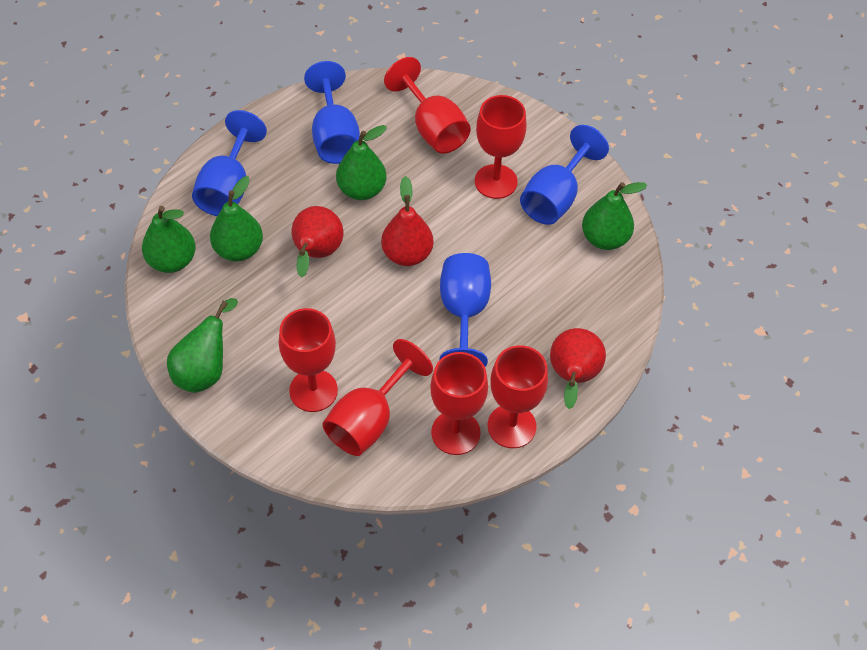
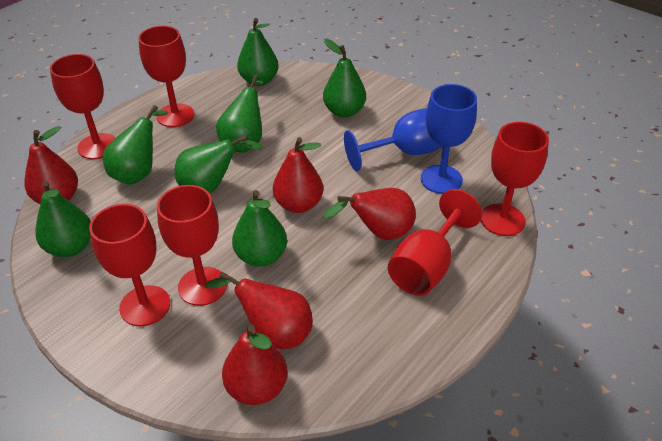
blue goblet: 4 -> 2
green pear: 5 -> 7
red pear: 3 -> 5

